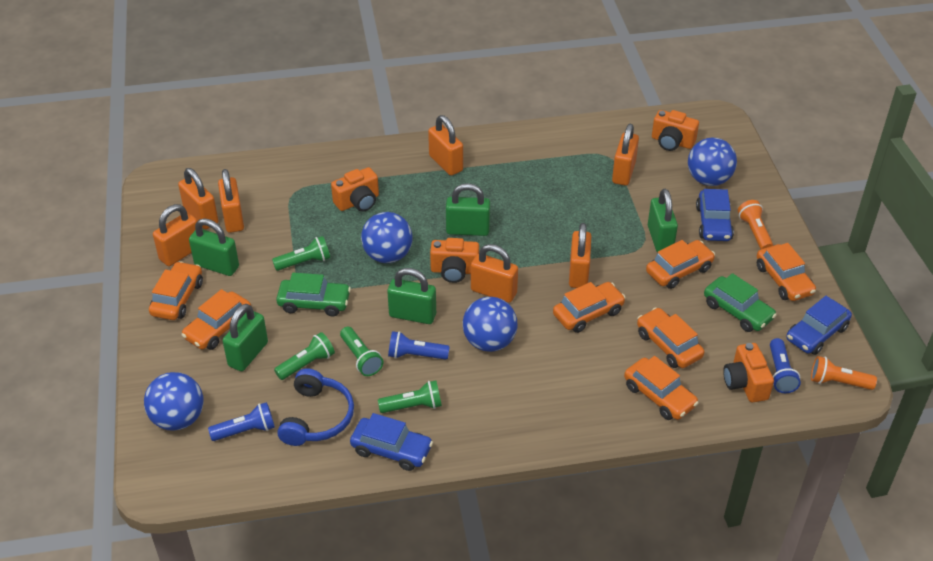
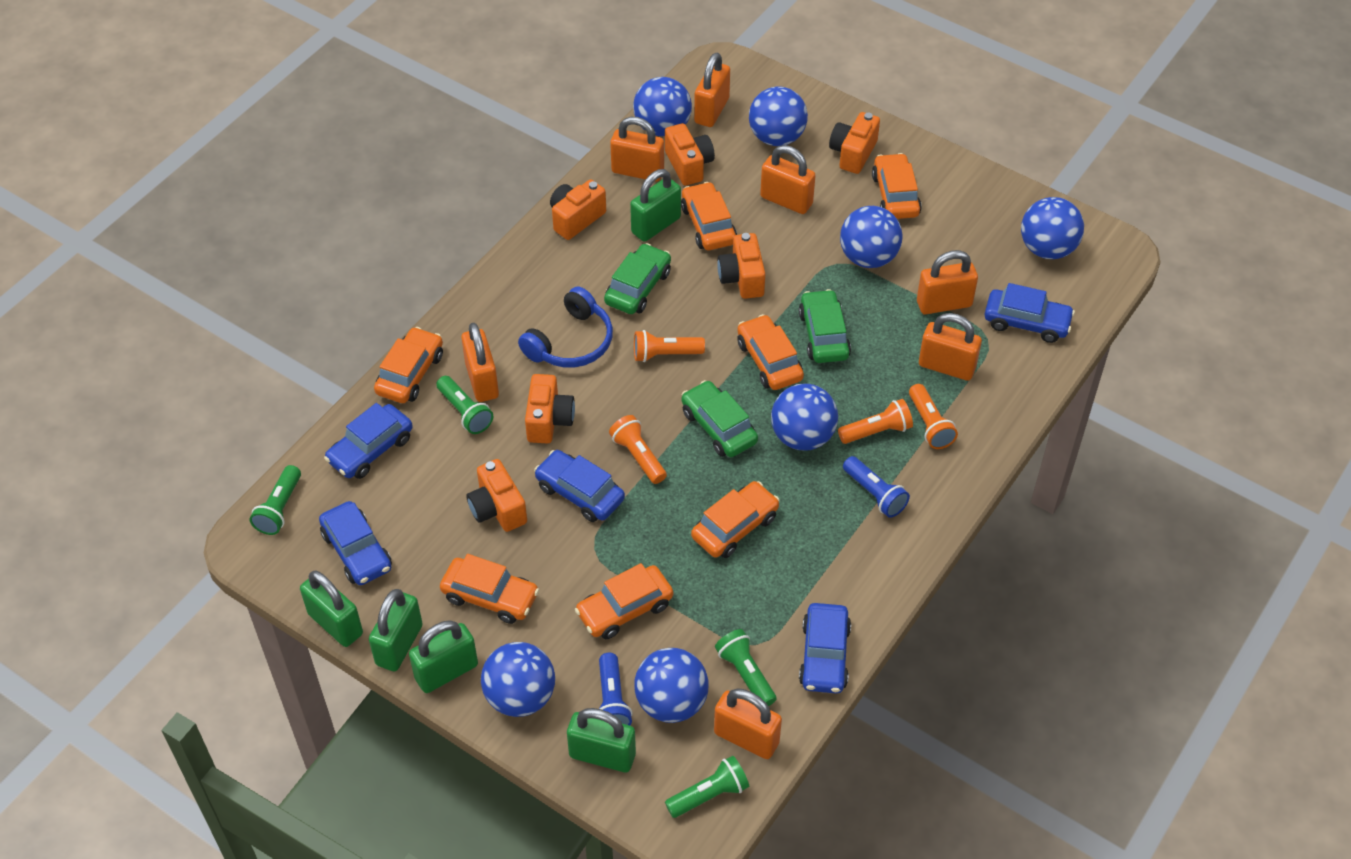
blue ball: 4 -> 7
blue car: 3 -> 5
blue flashlight: 3 -> 2
green car: 2 -> 3
orange camera: 4 -> 6
orange flashlight: 2 -> 4

